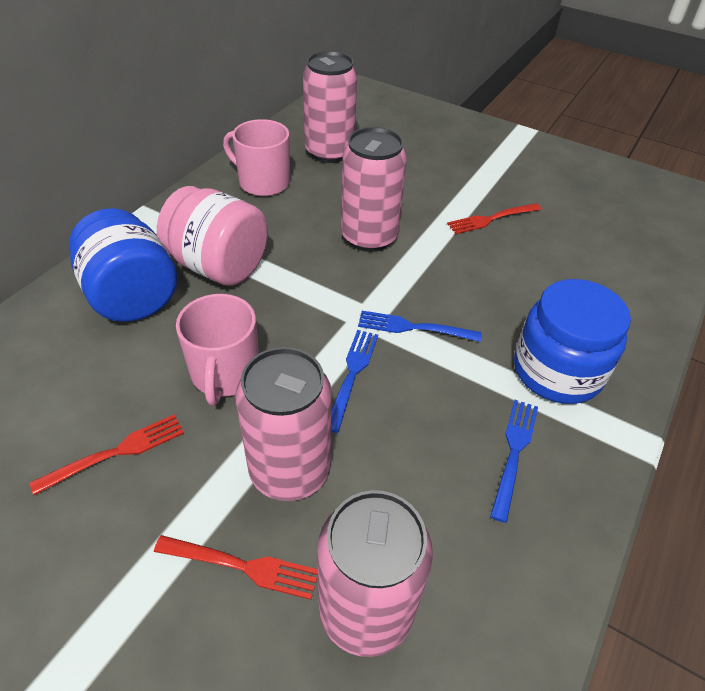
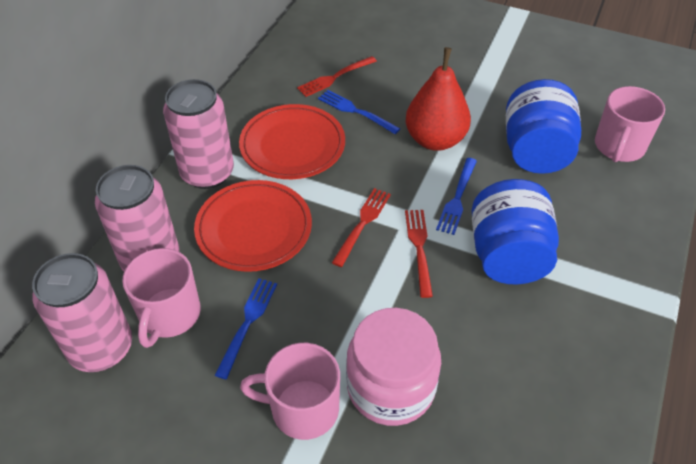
pink can: 4 -> 3
pink mug: 2 -> 3
red pear: 0 -> 1
red plate: 0 -> 2

